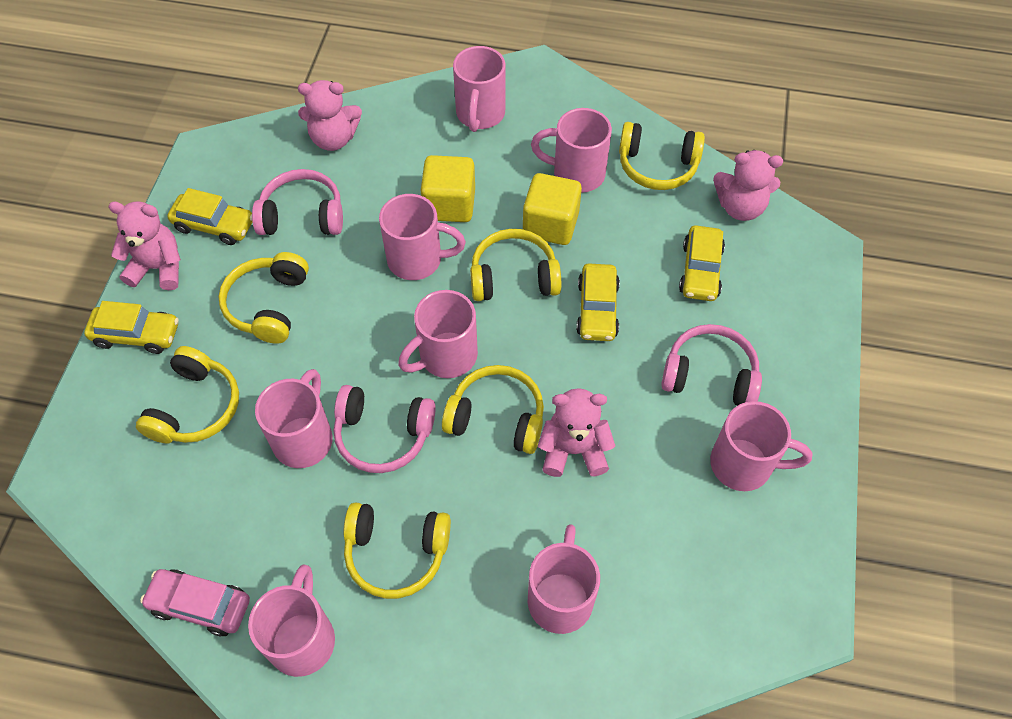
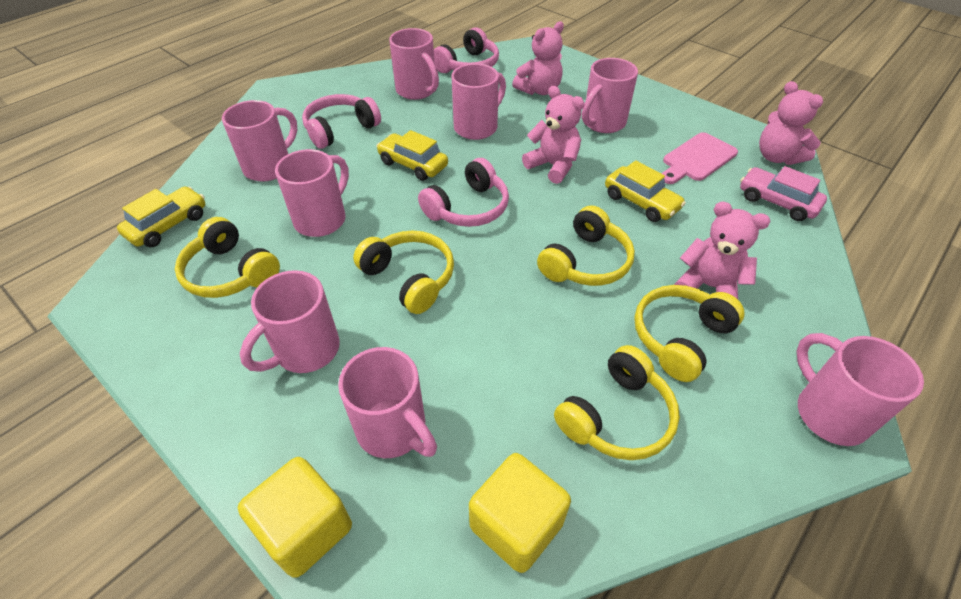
pink cutting board: 0 -> 1
yellow car: 4 -> 3
yellow headphones: 6 -> 5

